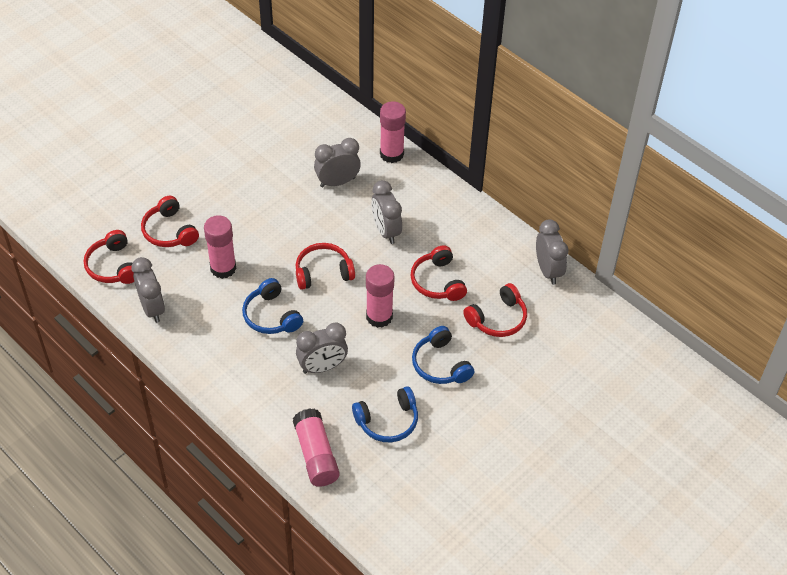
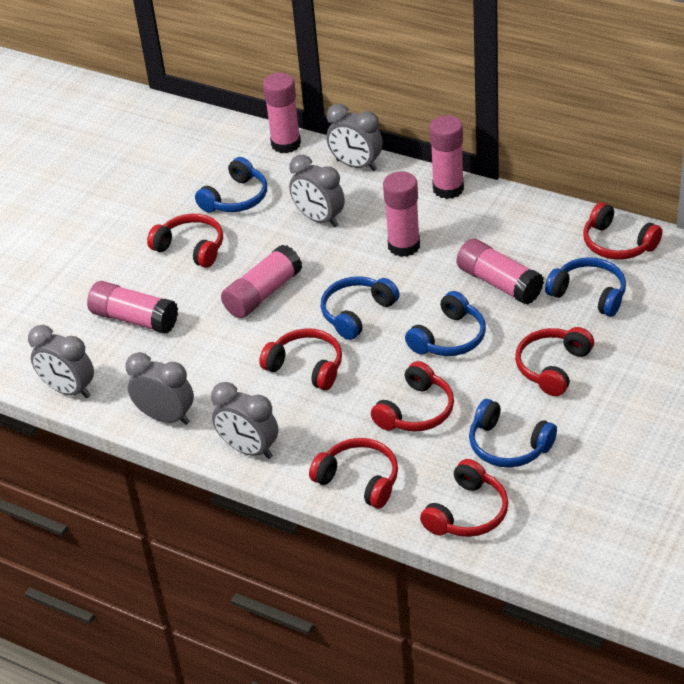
blue headphones: 3 -> 5
pink glue stick: 4 -> 6
red headphones: 5 -> 7

